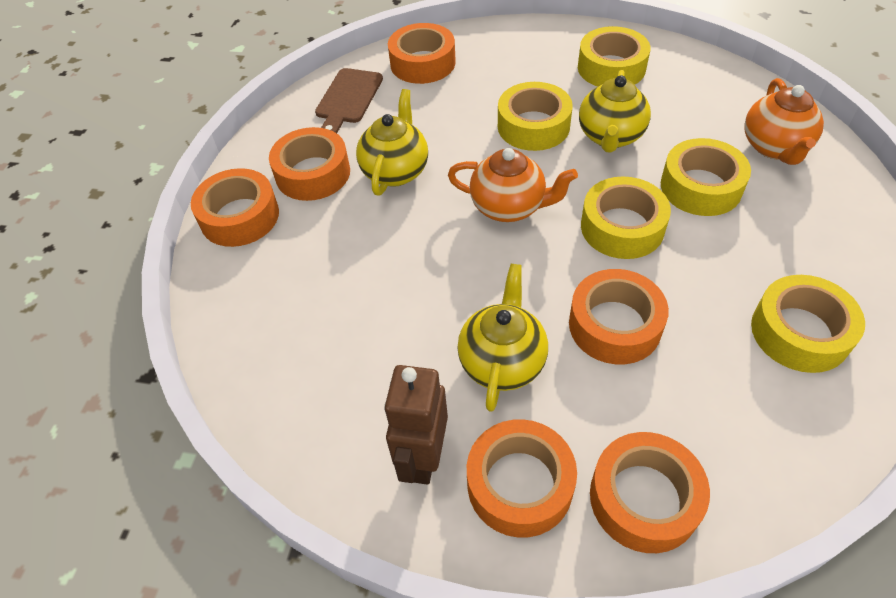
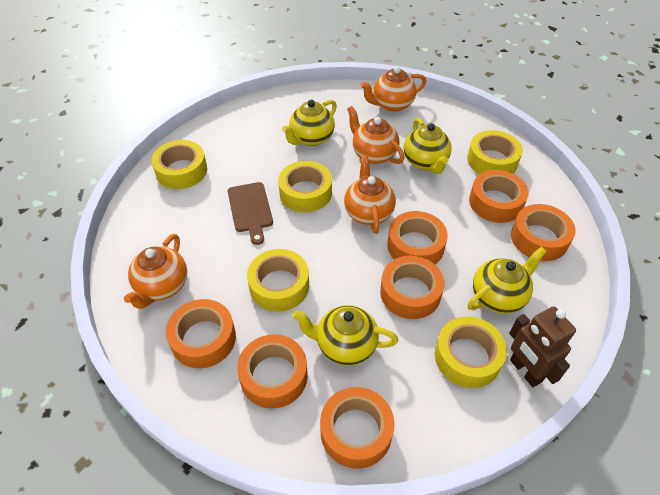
orange tape: 6 -> 7
orange teapot: 2 -> 4
yellow teapot: 3 -> 4

